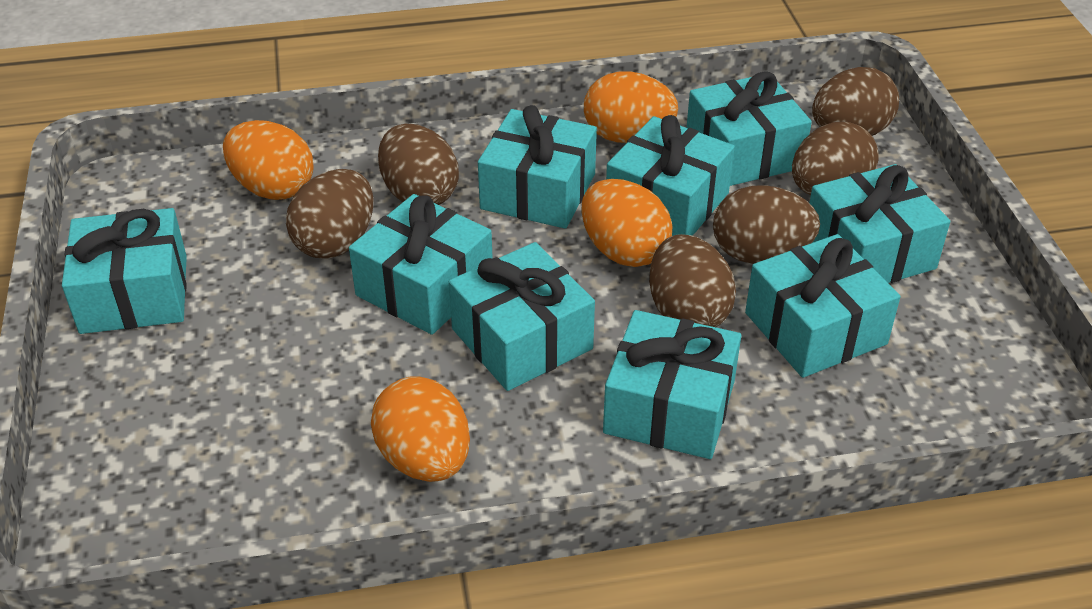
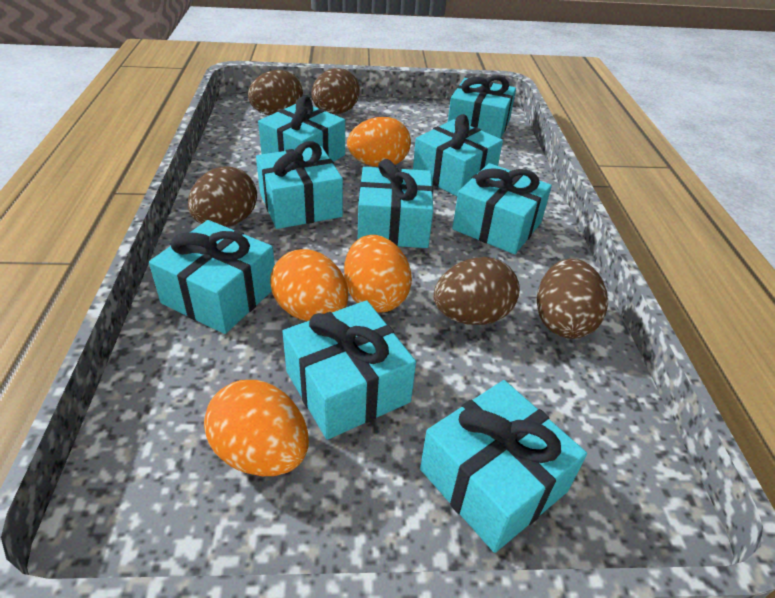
brown egg: 6 -> 5

